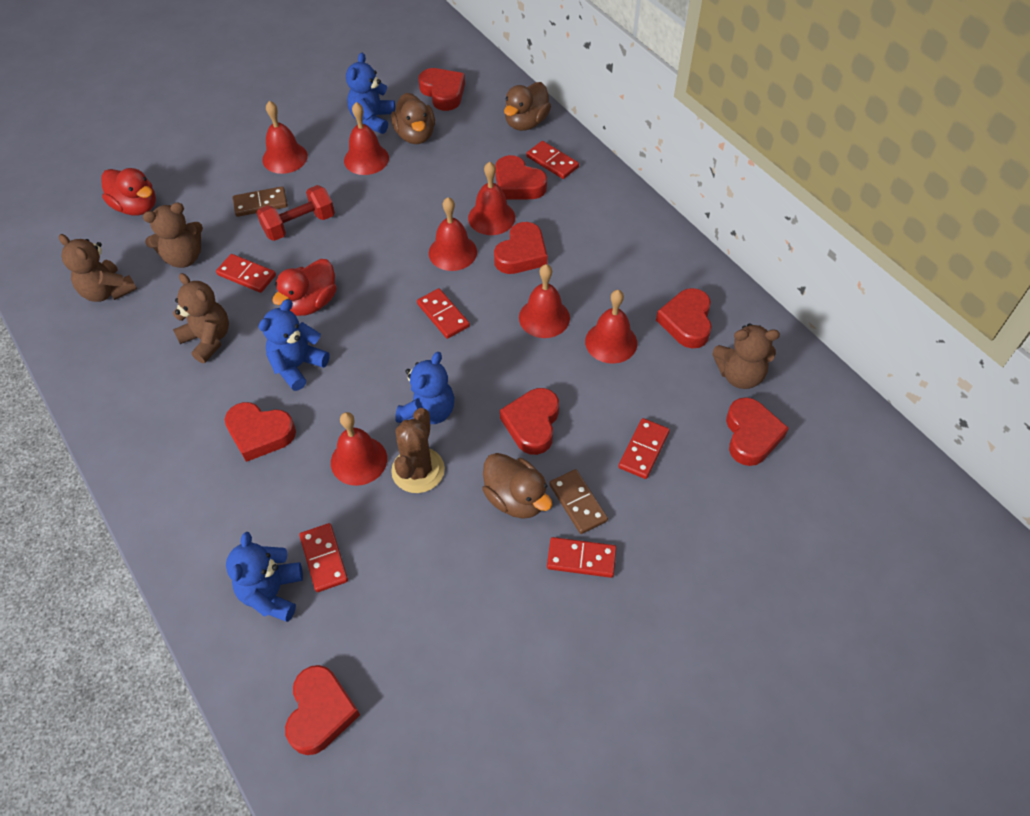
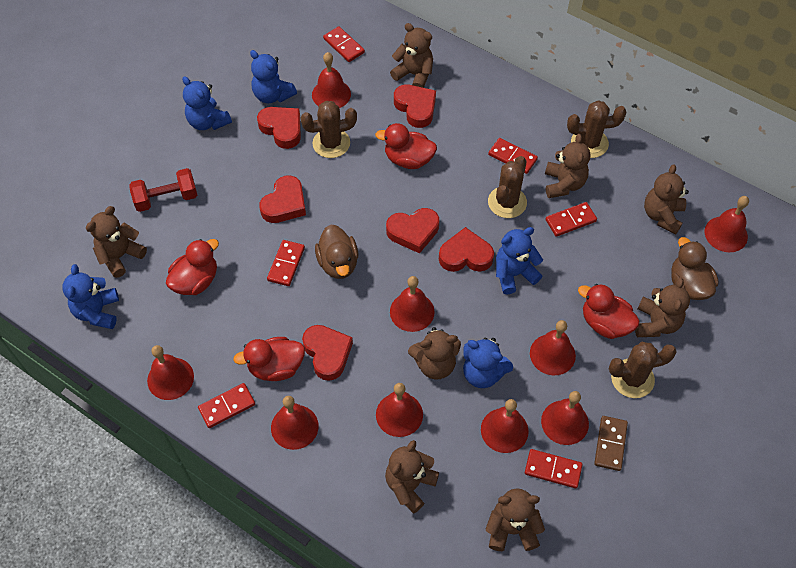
blue teddy bear: 4 -> 5
brown cactus: 1 -> 4
brown domino: 2 -> 1
brown duck: 3 -> 2
brown teddy bear: 4 -> 8
red bell: 7 -> 9
red duck: 2 -> 4
red heart: 8 -> 6

